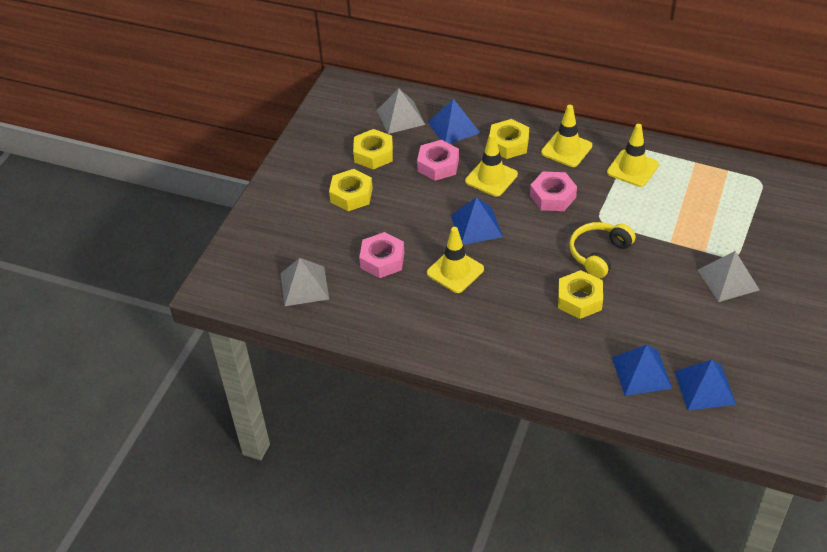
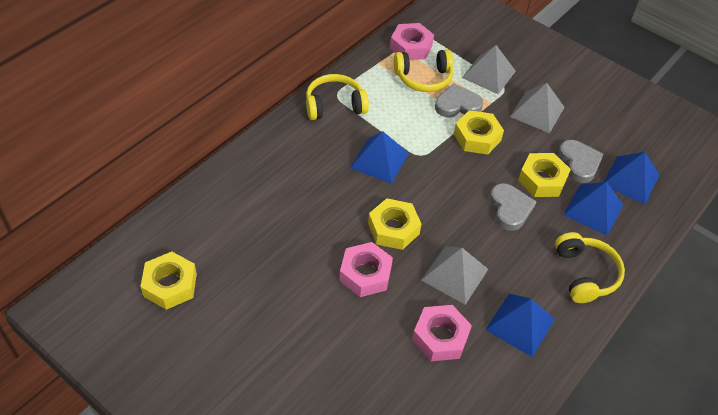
grey heart: 0 -> 3
yellow headphones: 1 -> 3
yellow traffic cone: 4 -> 0

